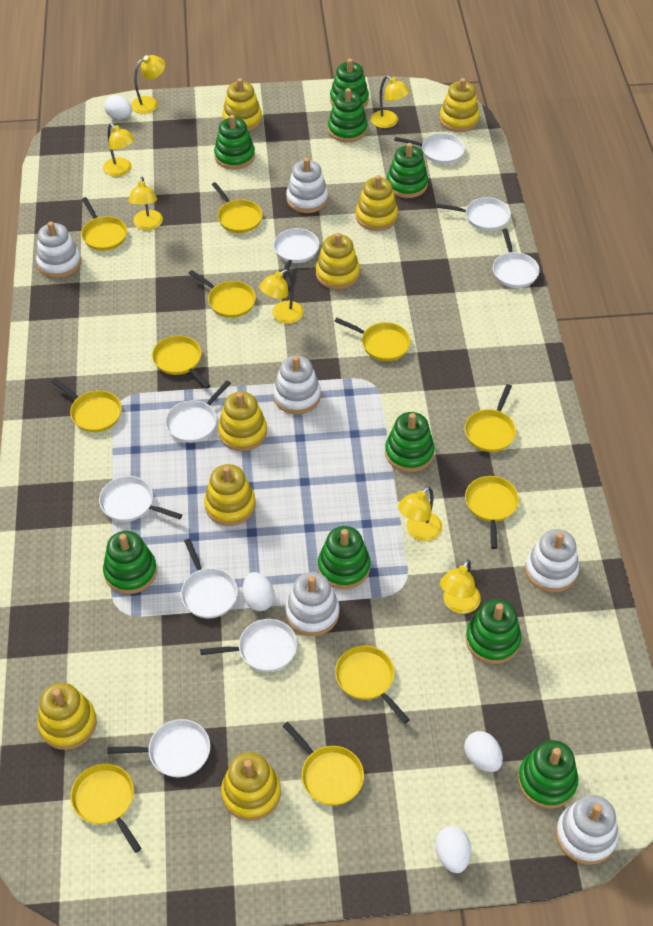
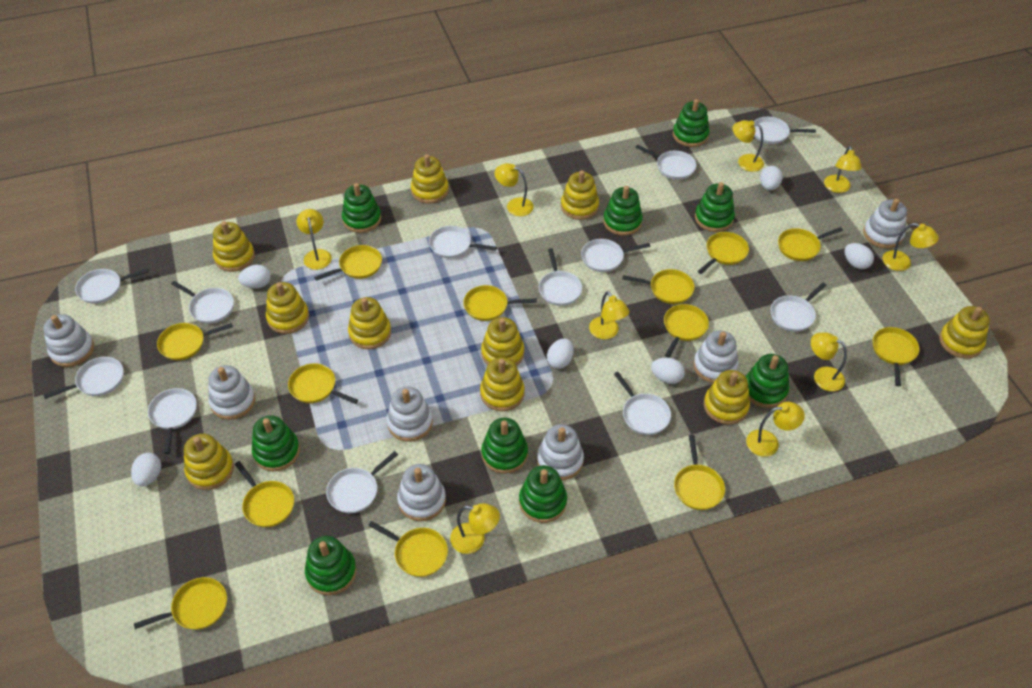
white egg: 4 -> 6
white pan: 9 -> 12
white stacking toy: 6 -> 7
yellow lamp: 7 -> 9
yellow pan: 11 -> 13
yellow stacking toy: 8 -> 10

